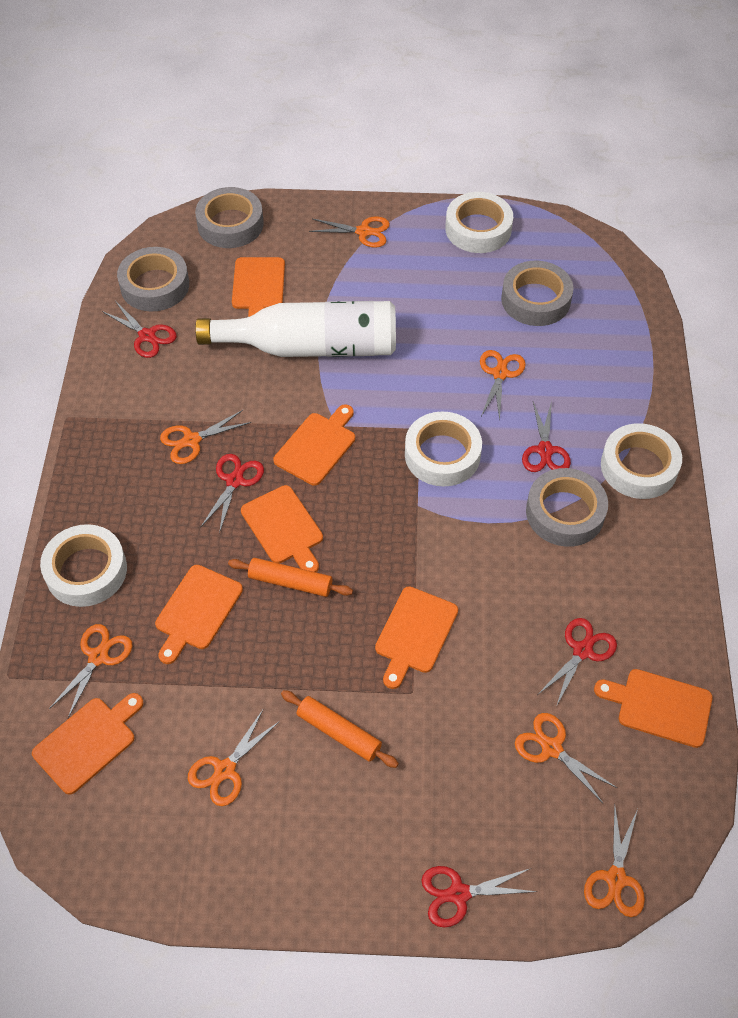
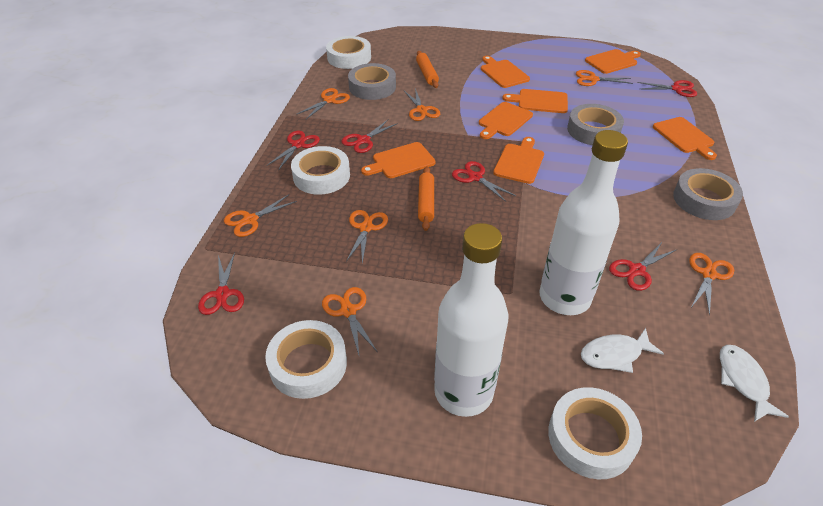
grey tape: 4 -> 3
red scissors: 5 -> 6
white bottle: 1 -> 2
white fish: 0 -> 2

